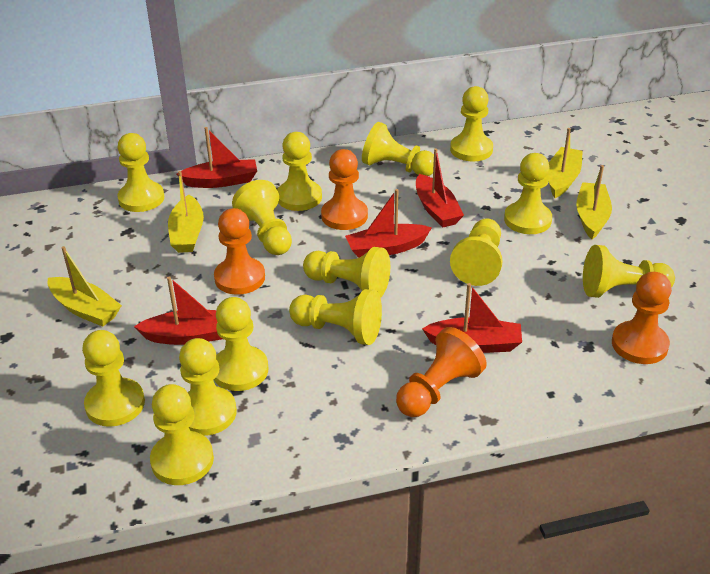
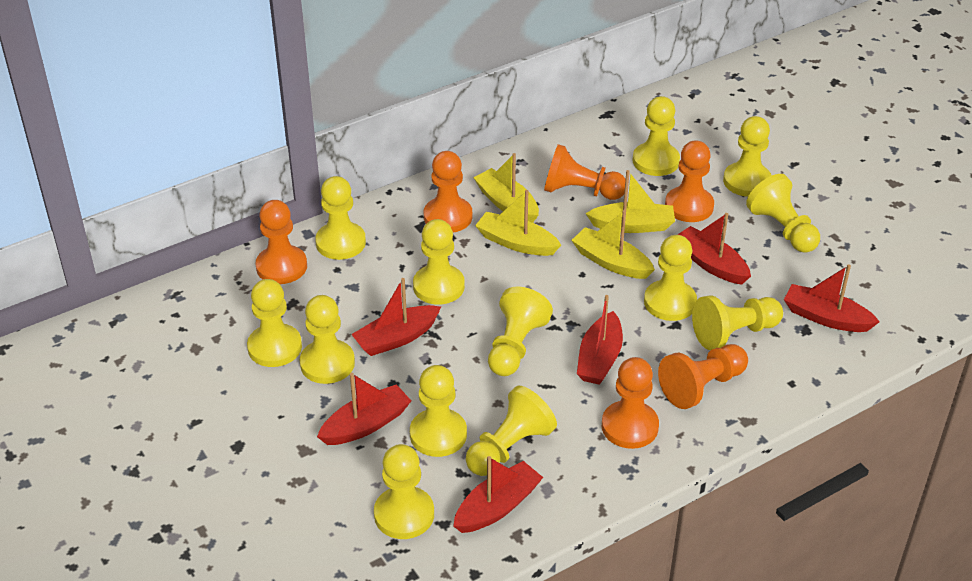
orange pawn: 4 -> 6
red boat: 5 -> 6
yellow pawn: 14 -> 13

